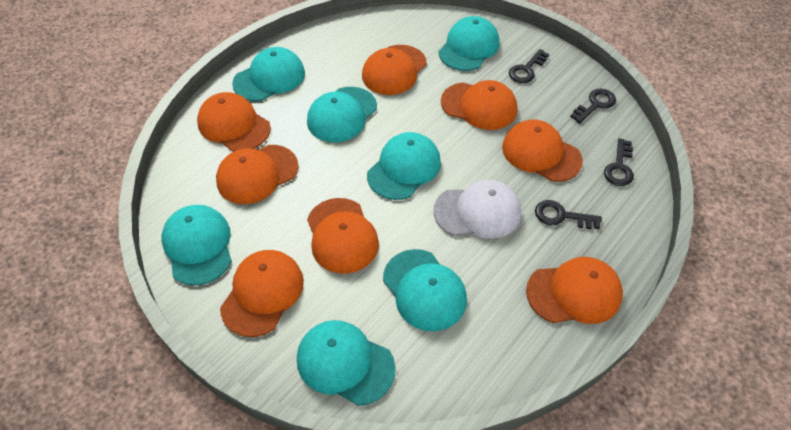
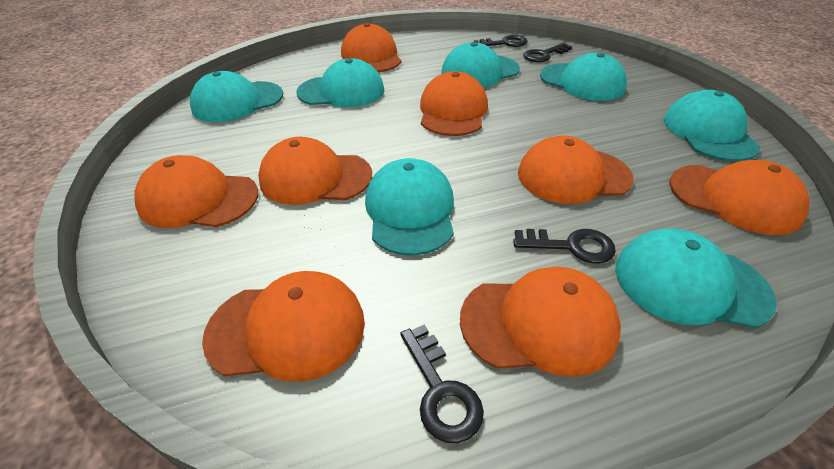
white cap: 1 -> 0

